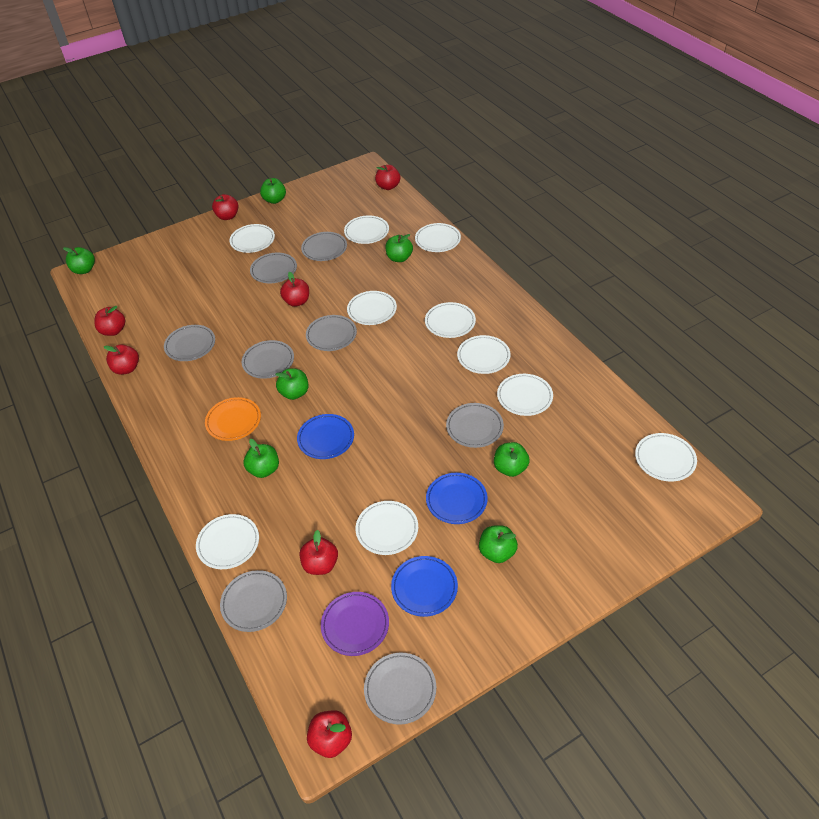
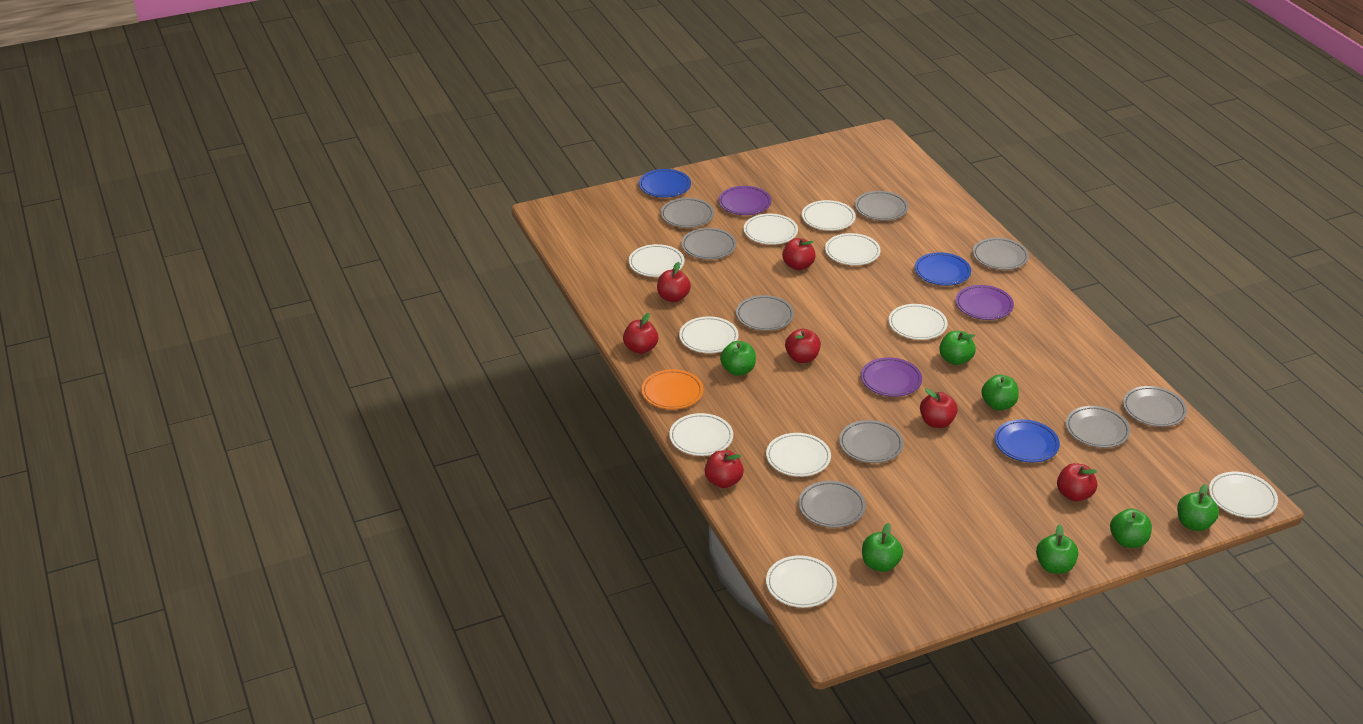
grey plate: 8 -> 9
purple plate: 1 -> 3

